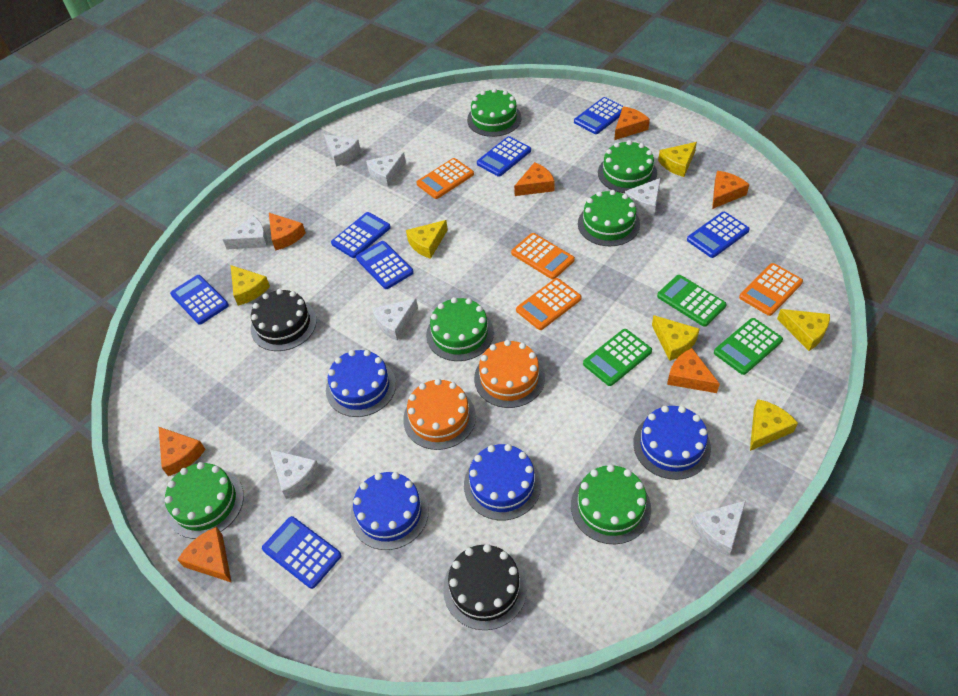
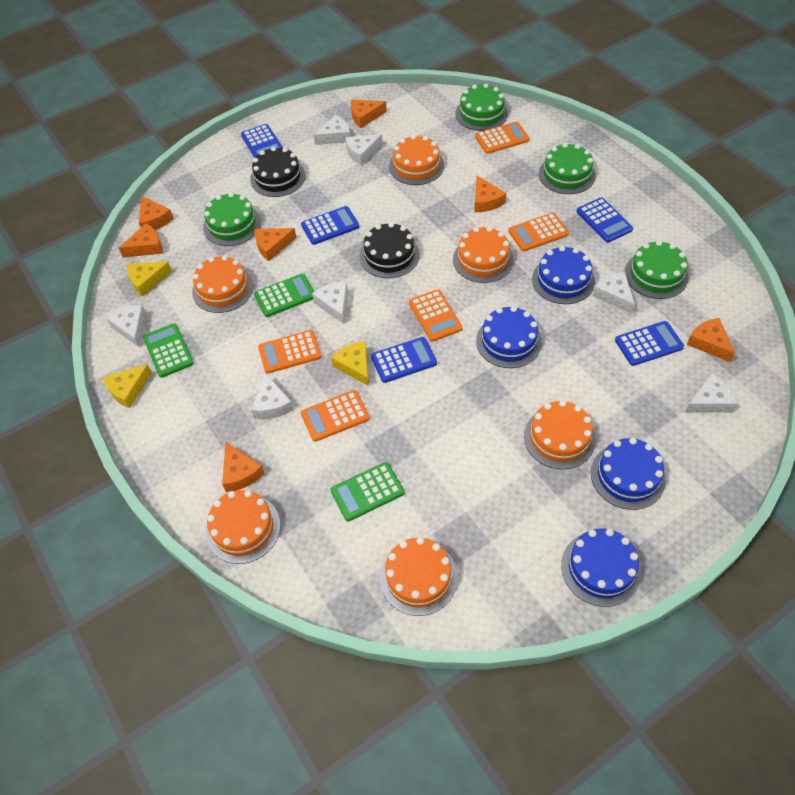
blue calculator: 7 -> 5
green cake: 6 -> 4
orange cake: 2 -> 6
orange calculator: 4 -> 5
yellow cheese: 6 -> 3

